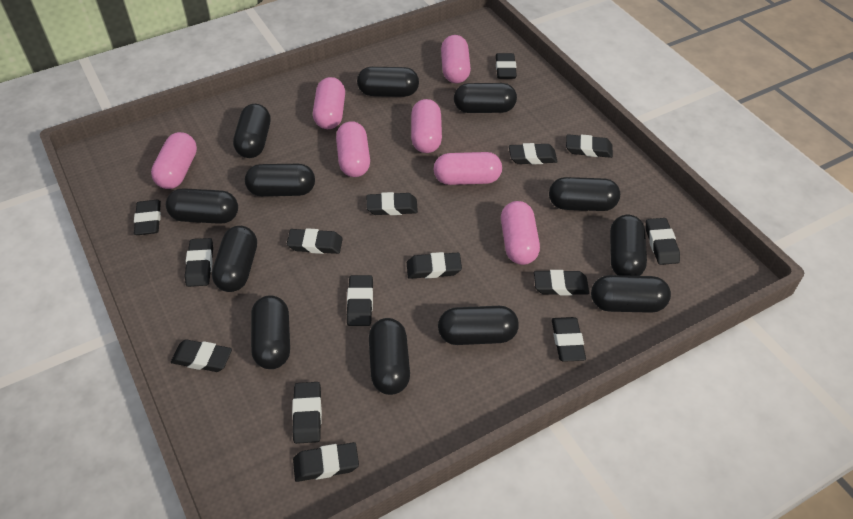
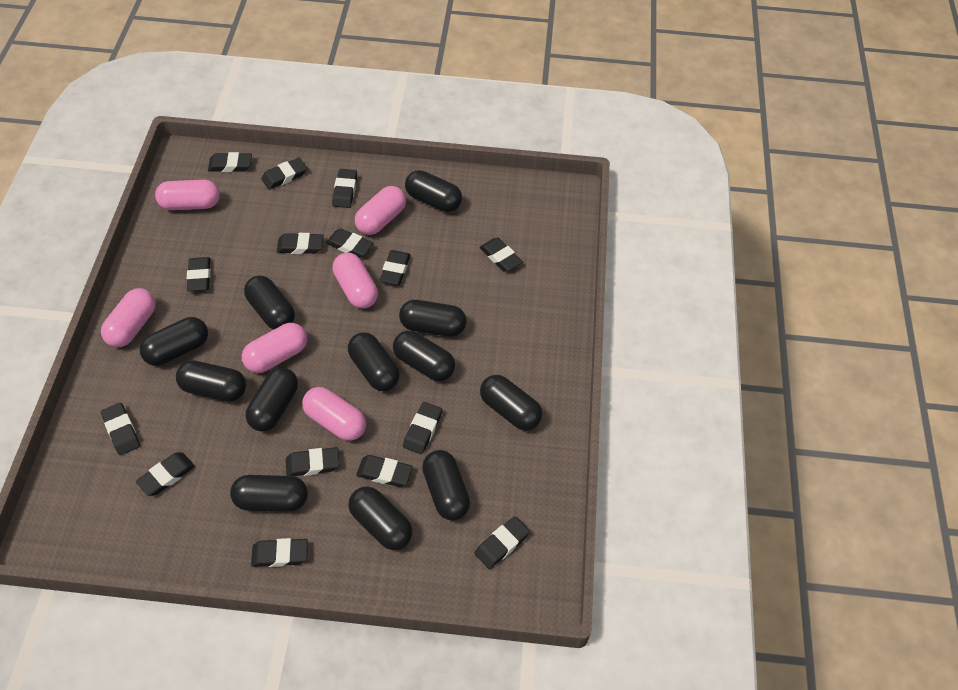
pink capsule: 7 -> 6

